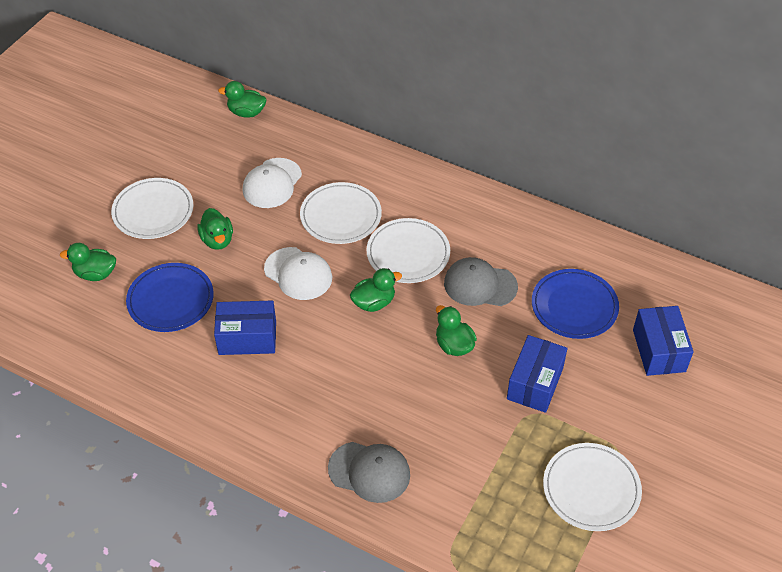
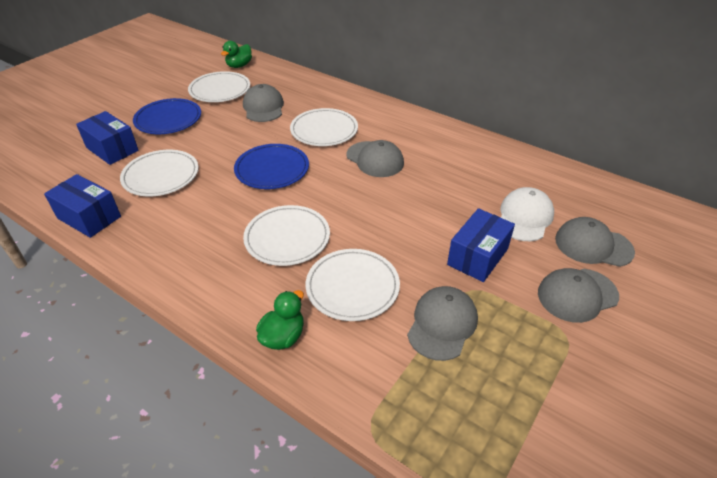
green duck: 5 -> 2
grey cap: 2 -> 5
white cap: 2 -> 1
white plate: 4 -> 5

